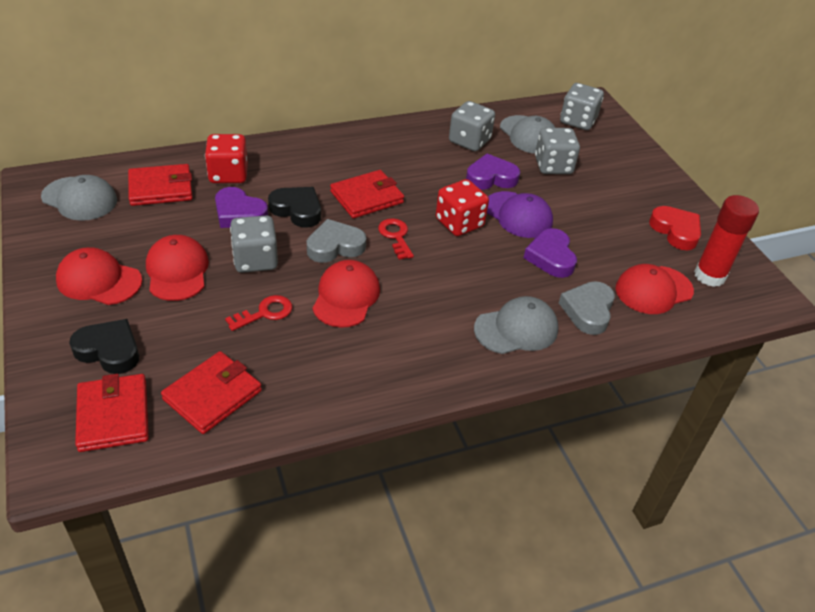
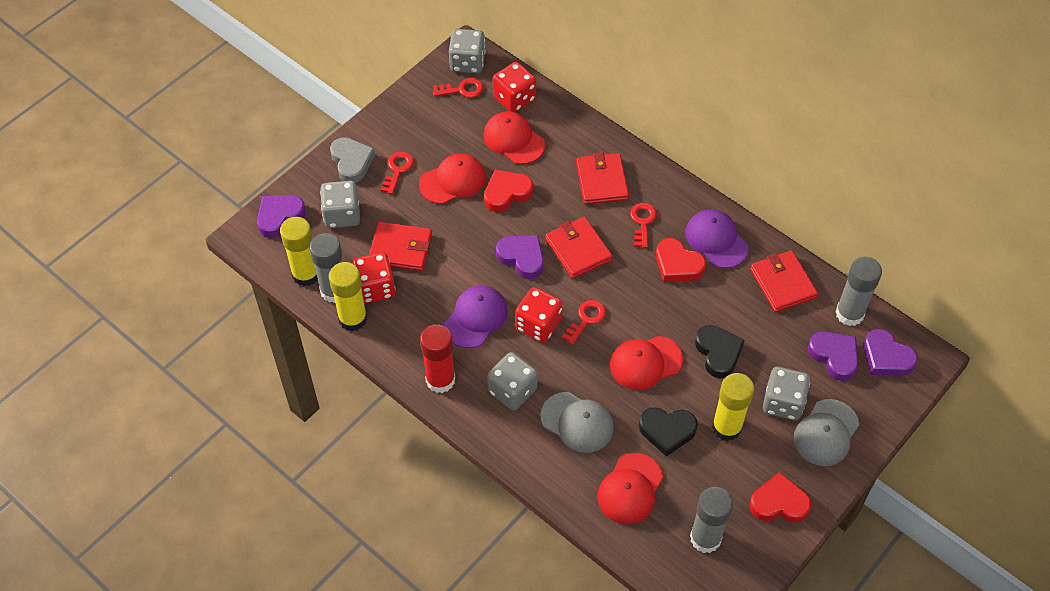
grey cap: 3 -> 2
grey glue stick: 0 -> 3
grey heart: 2 -> 1
purple cap: 1 -> 2
purple heart: 3 -> 4
red dice: 2 -> 3
red heart: 1 -> 3
red key: 2 -> 4
yellow glue stick: 0 -> 3

